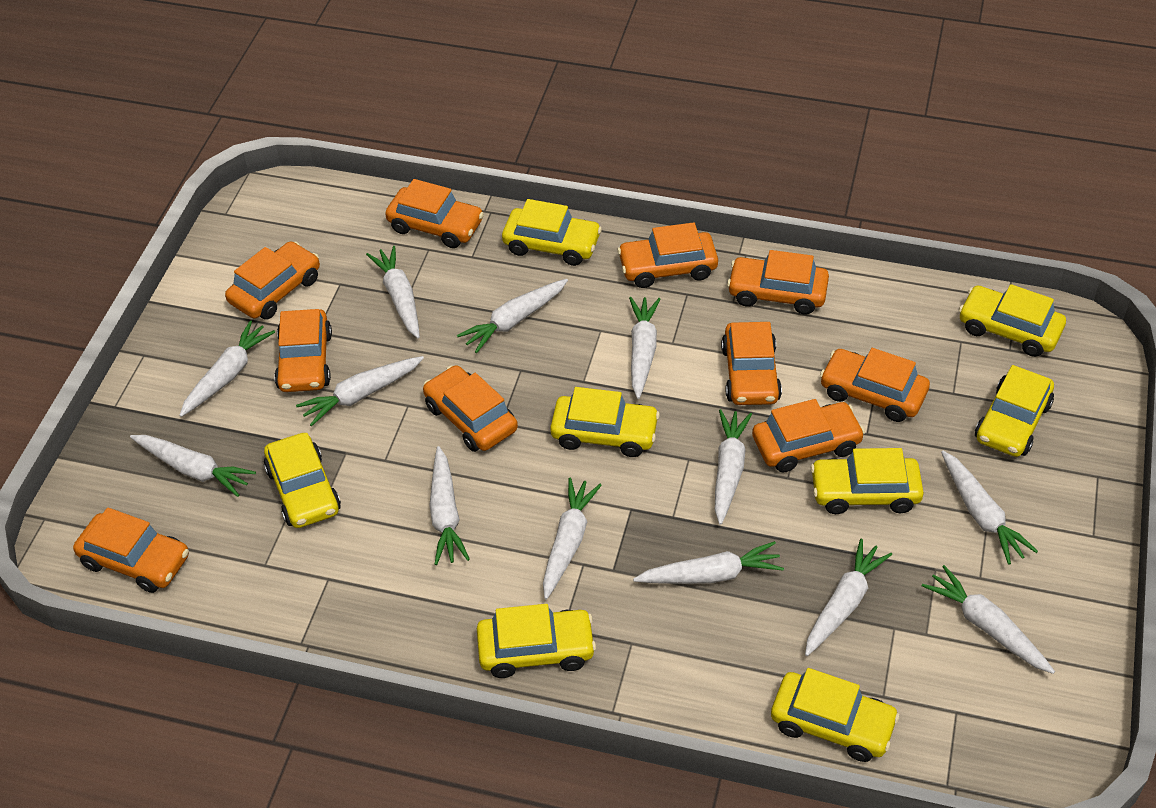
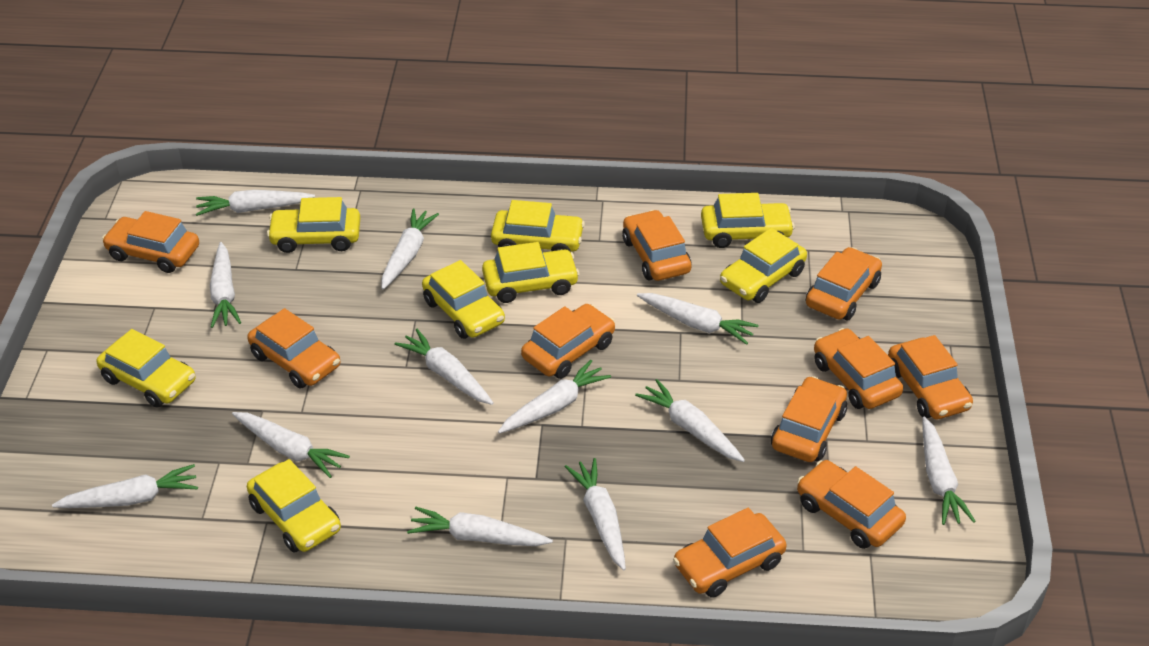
white carrot: 13 -> 12

